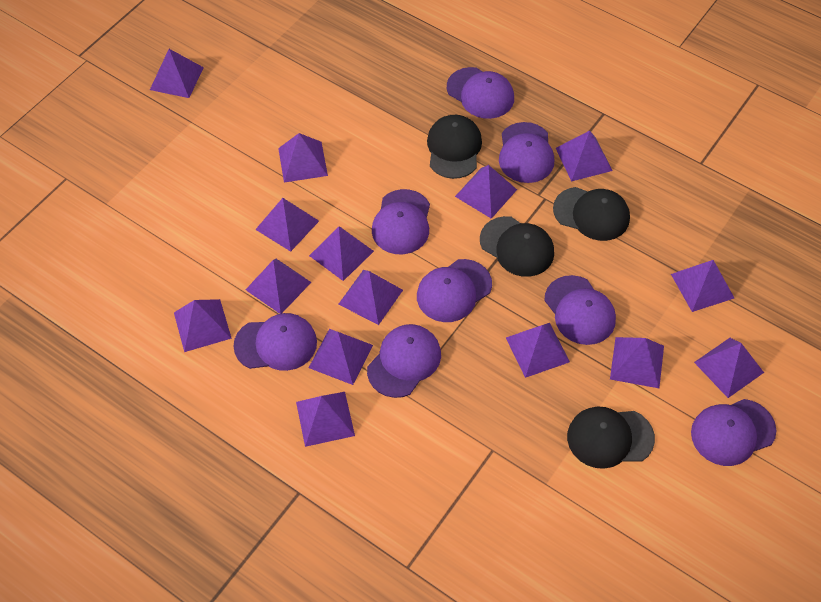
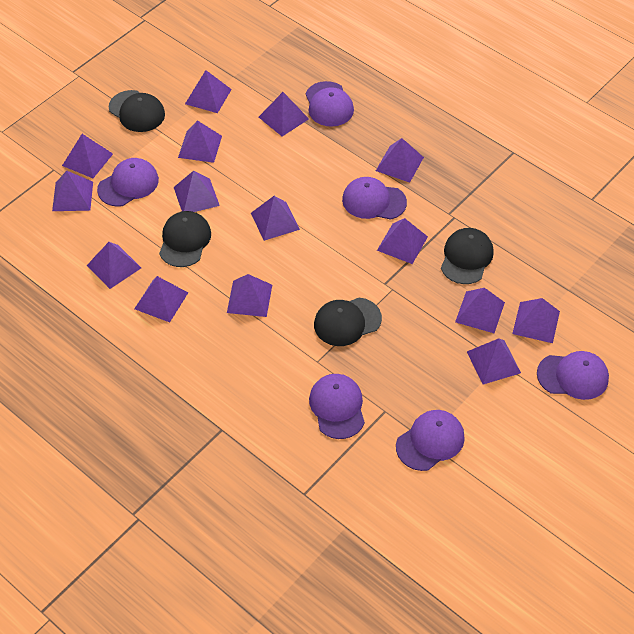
purple cap: 8 -> 6

